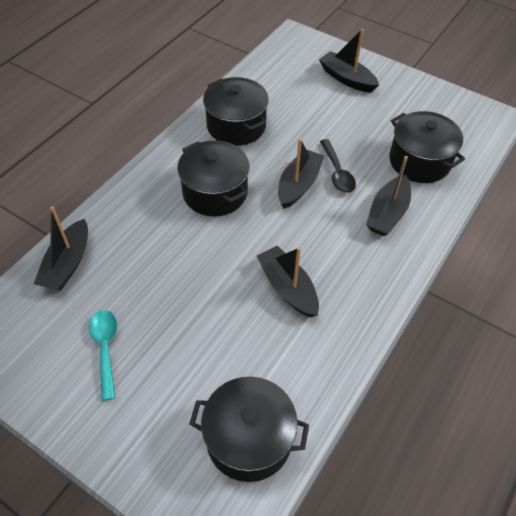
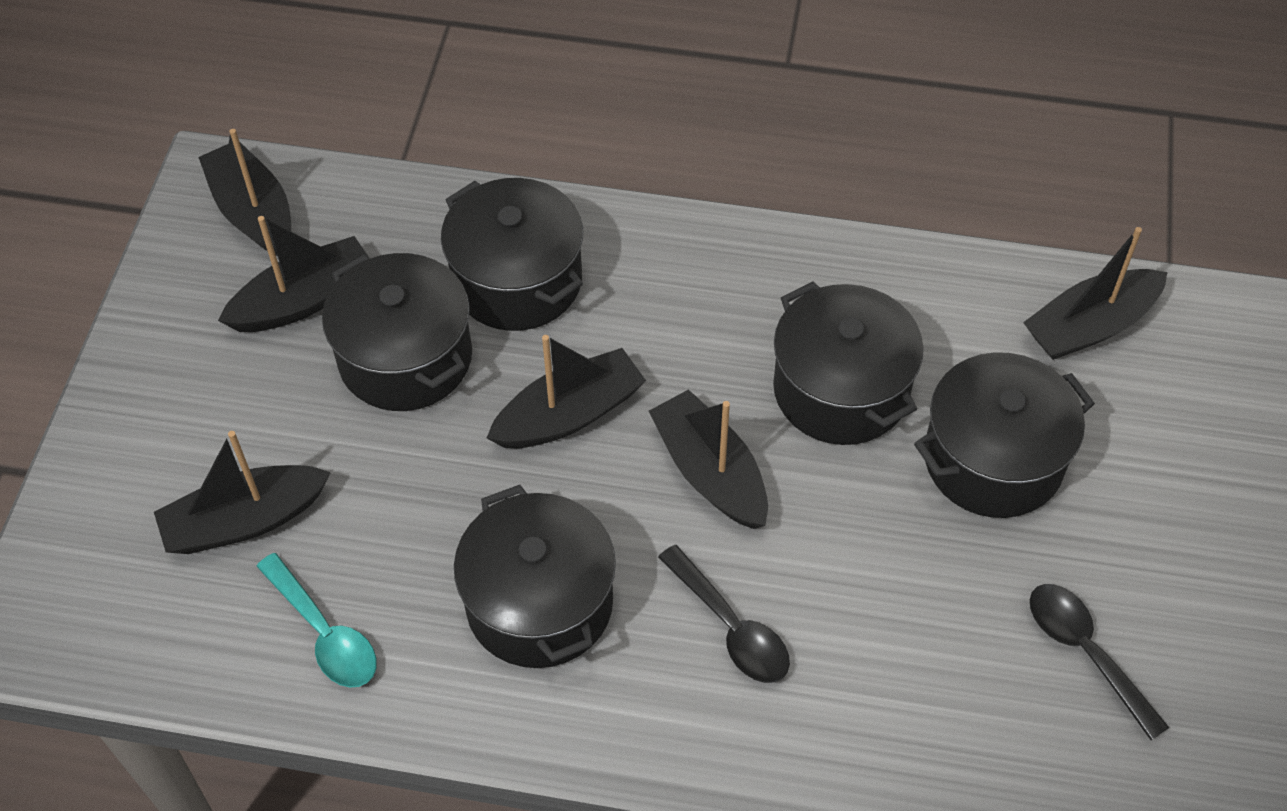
black boat: 5 -> 6
black pot: 4 -> 5
black spoon: 1 -> 2

